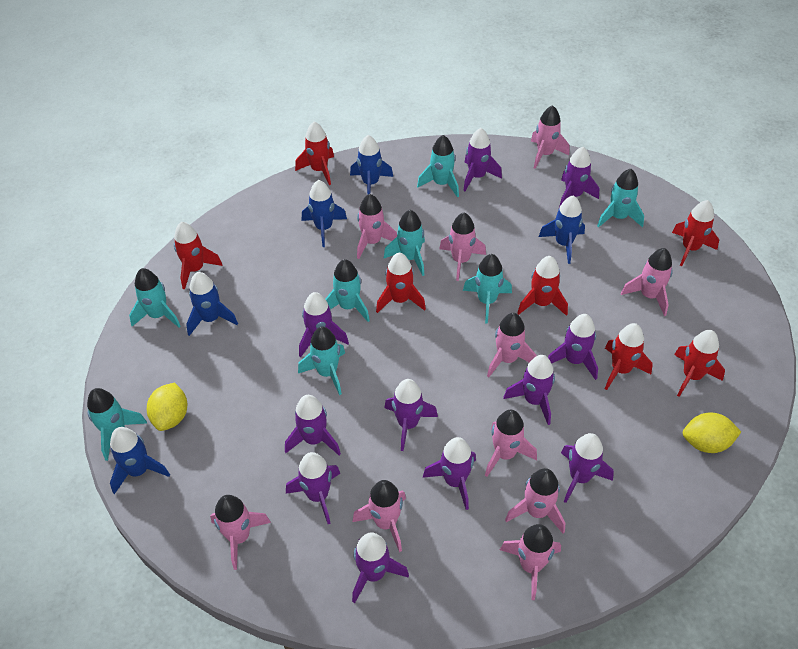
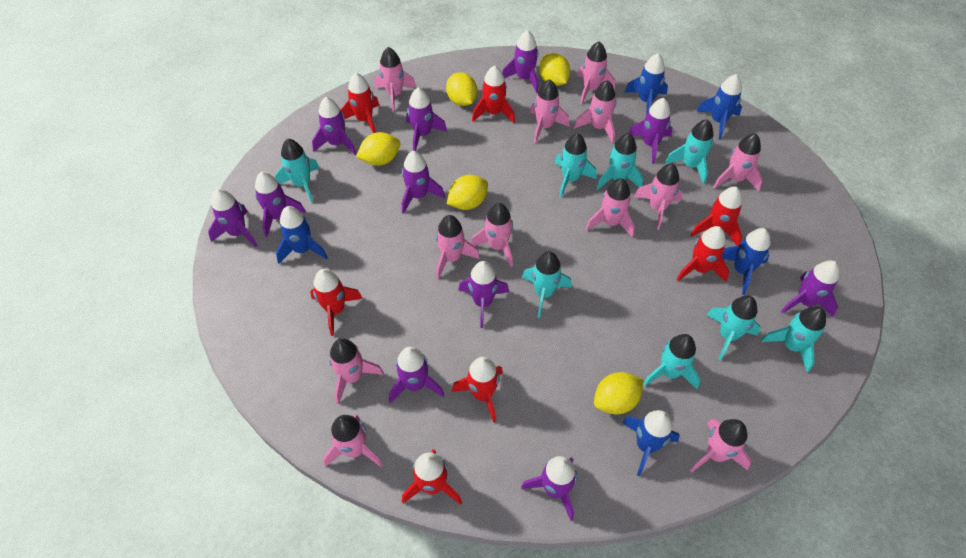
pink rocket: 10 -> 12
yellow lemon: 2 -> 5

